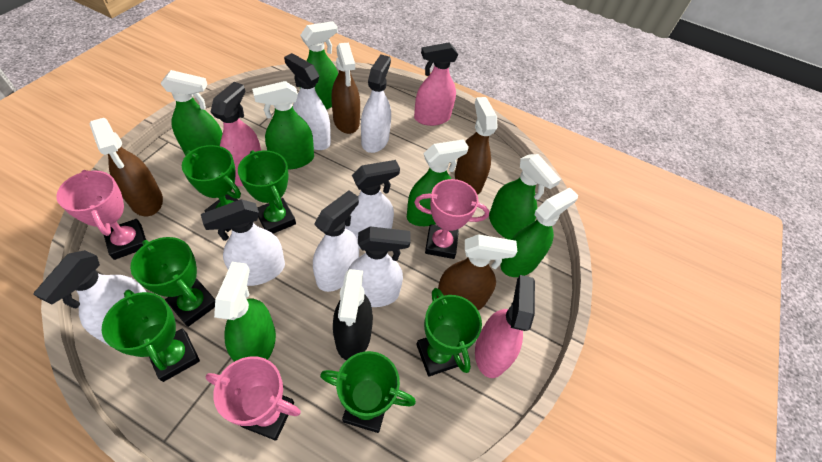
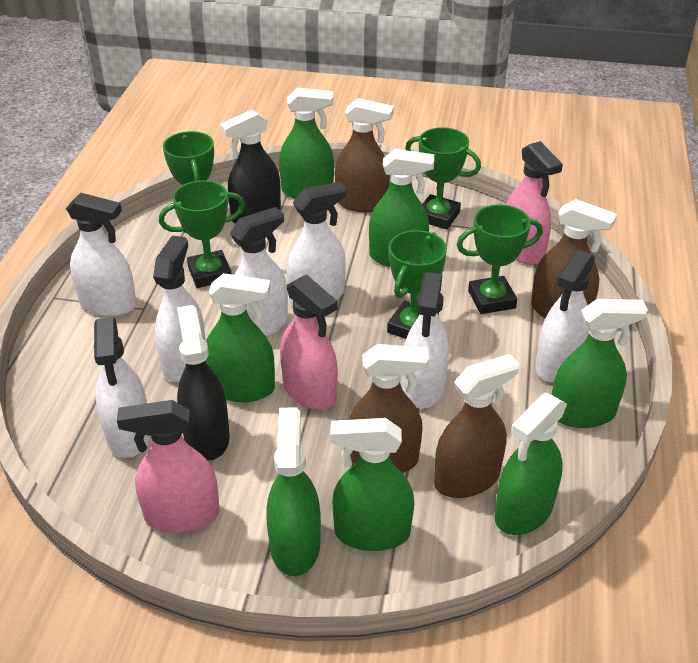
black spray bottle: 1 -> 2
green trophy: 6 -> 5
pink trophy: 3 -> 0

